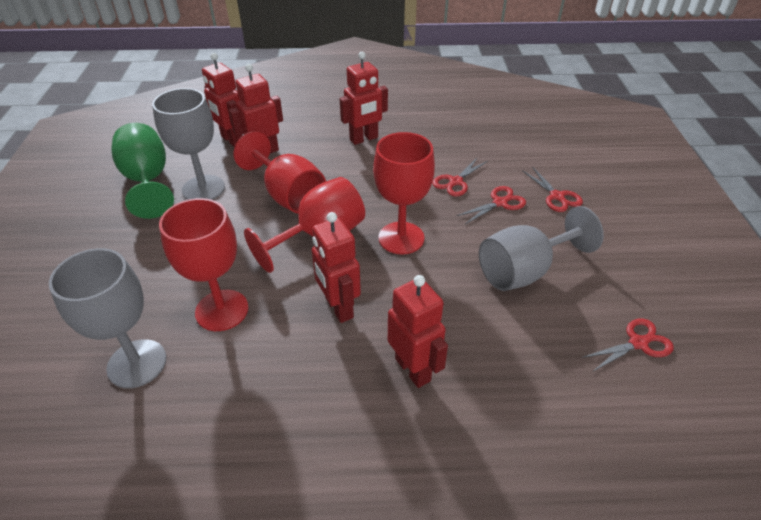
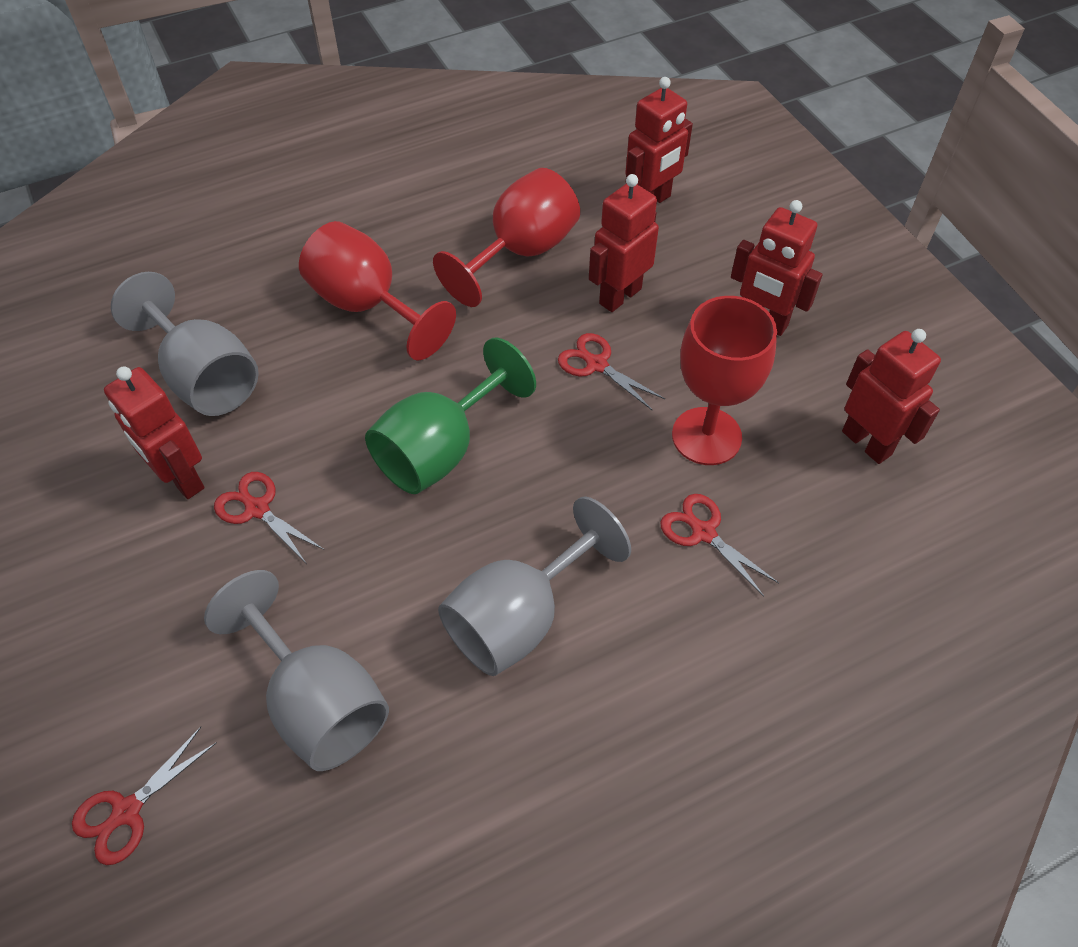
red goblet: 4 -> 3

